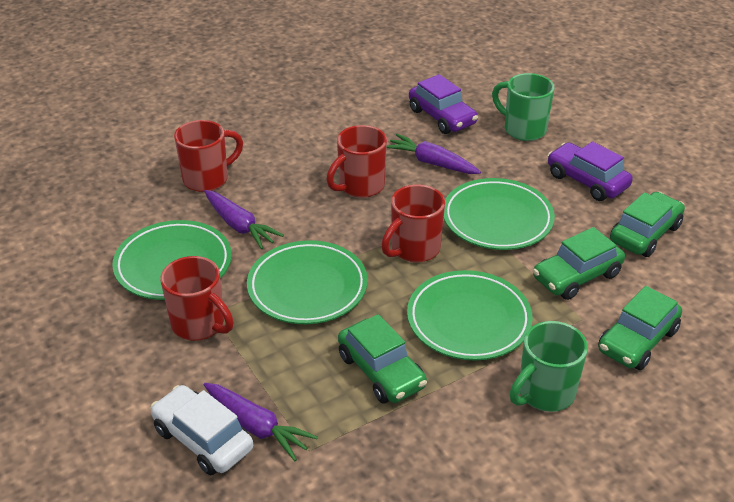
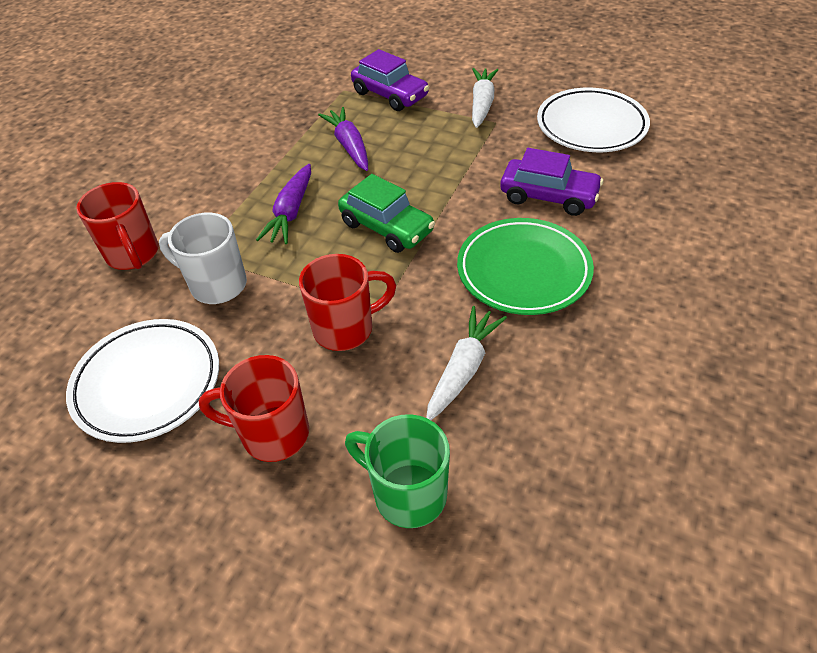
green car: 4 -> 1
green mug: 2 -> 1
green plate: 4 -> 1
purple carrot: 3 -> 2
red mug: 4 -> 3
white car: 1 -> 0
white carrot: 0 -> 2
white mug: 0 -> 1
white plate: 0 -> 2

